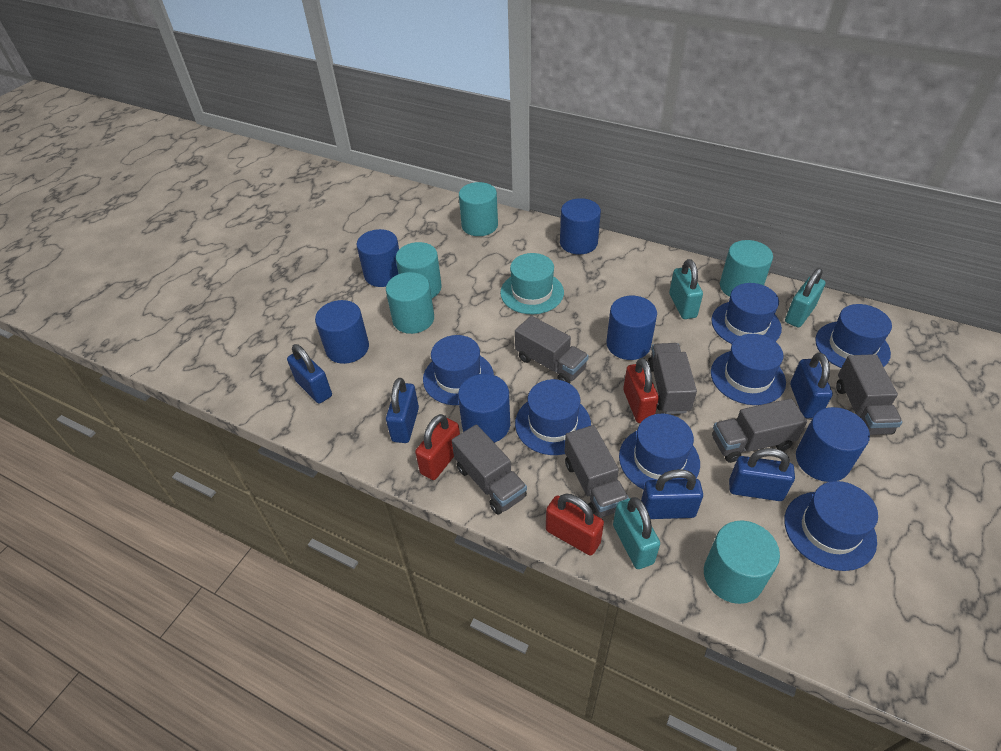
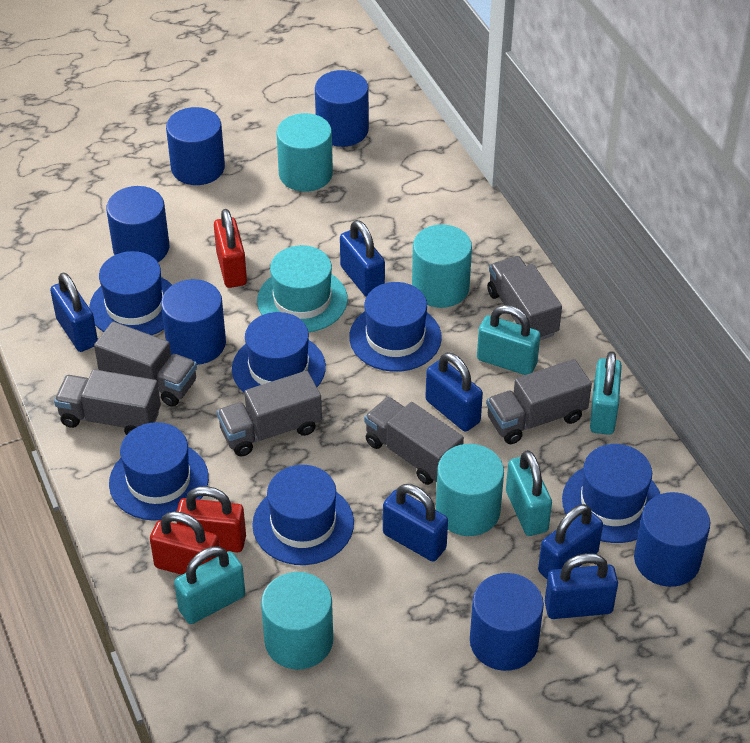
blue hat: 7 -> 6
blue padlock: 5 -> 6
turquoise cylinder: 5 -> 4
turquoise padlock: 3 -> 4

